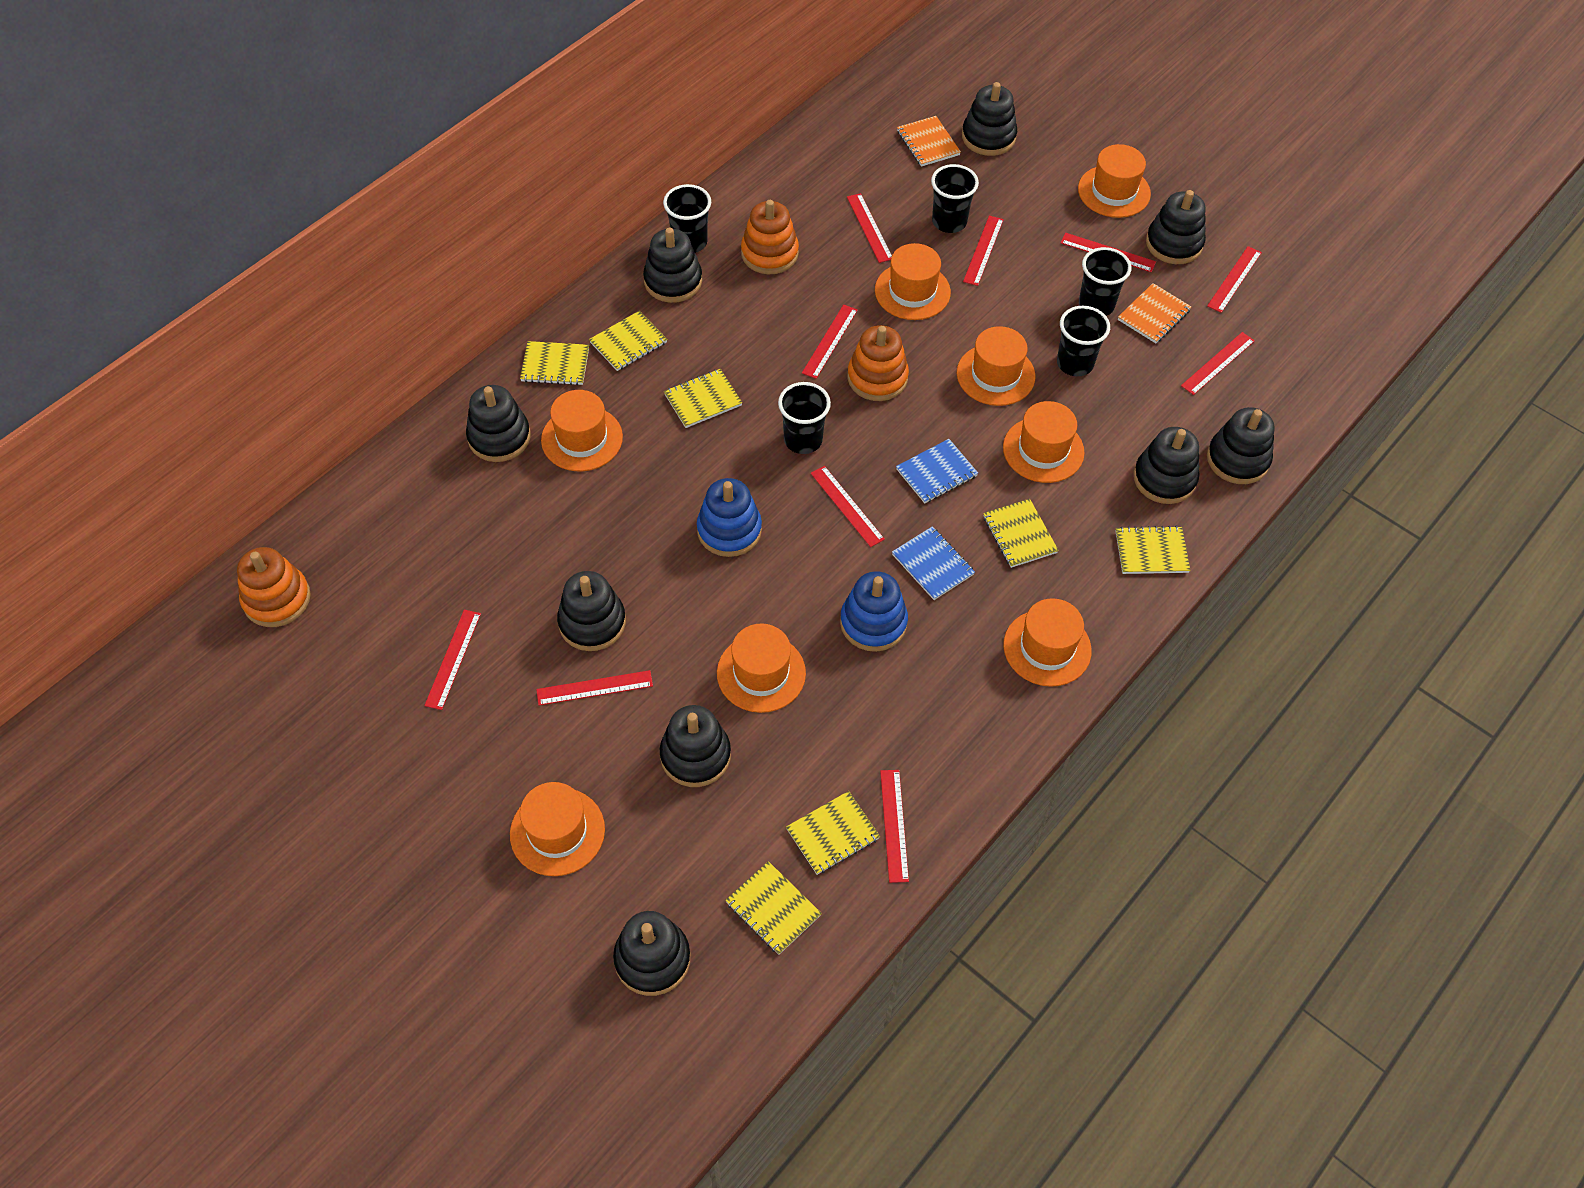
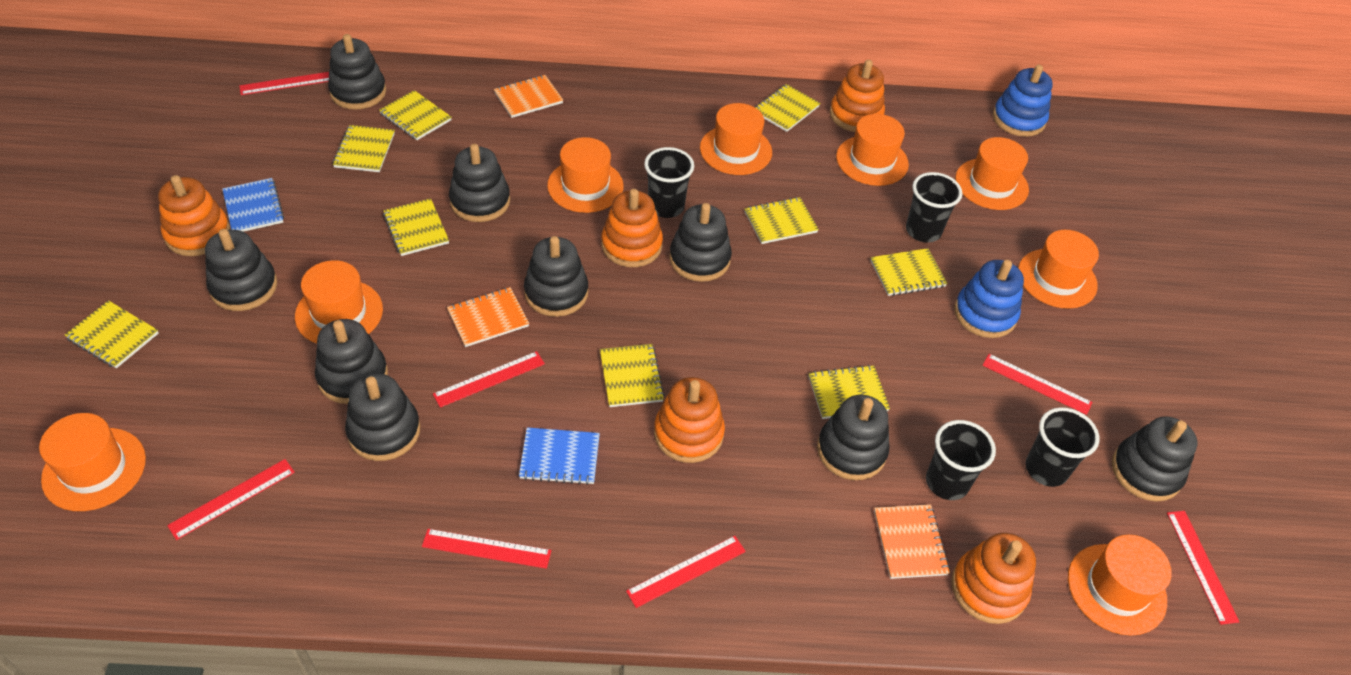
black cup: 5 -> 4
orange notebook: 2 -> 3
orange stacking toy: 3 -> 5
red ruler: 10 -> 7
yellow notebook: 7 -> 9

